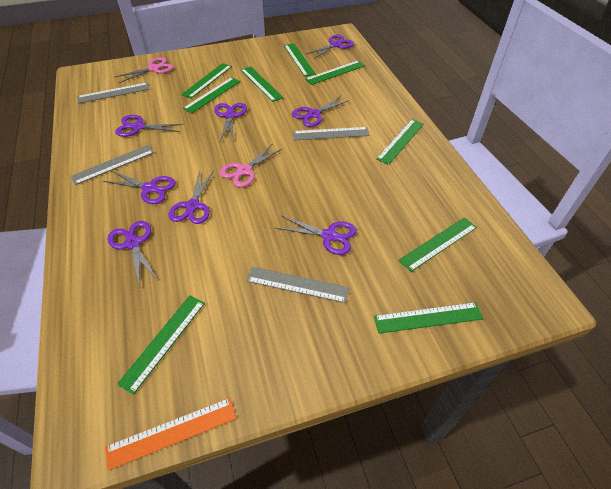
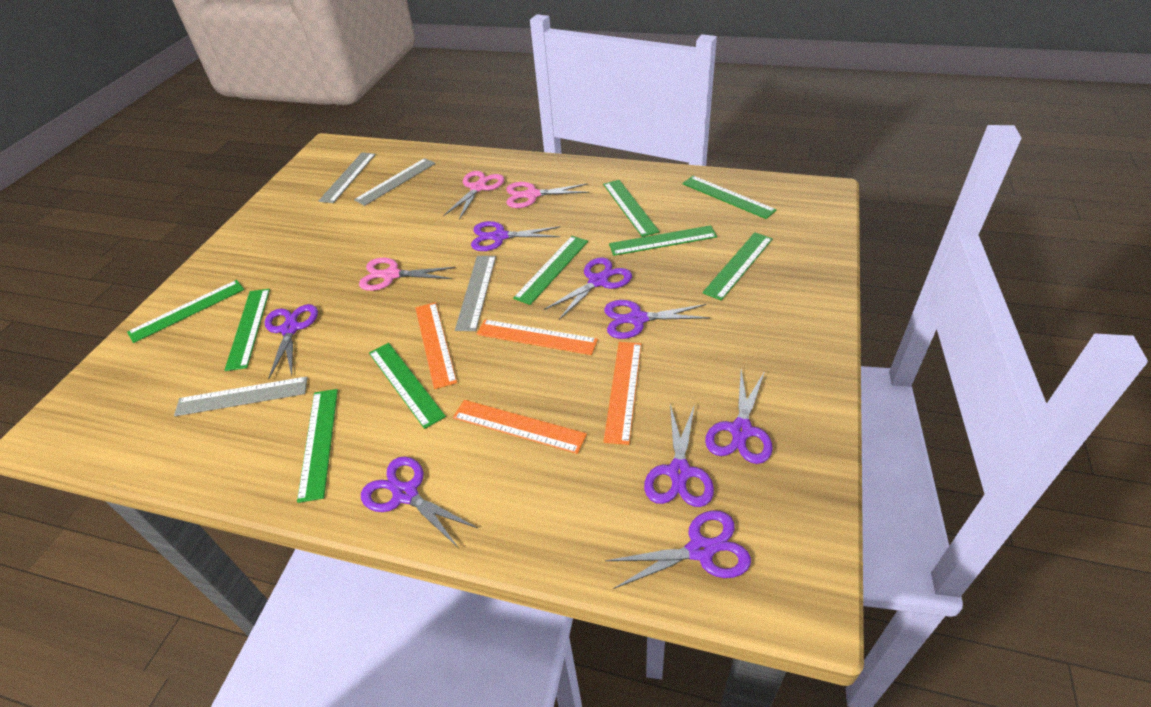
orange ruler: 1 -> 4
pink scissors: 2 -> 3

